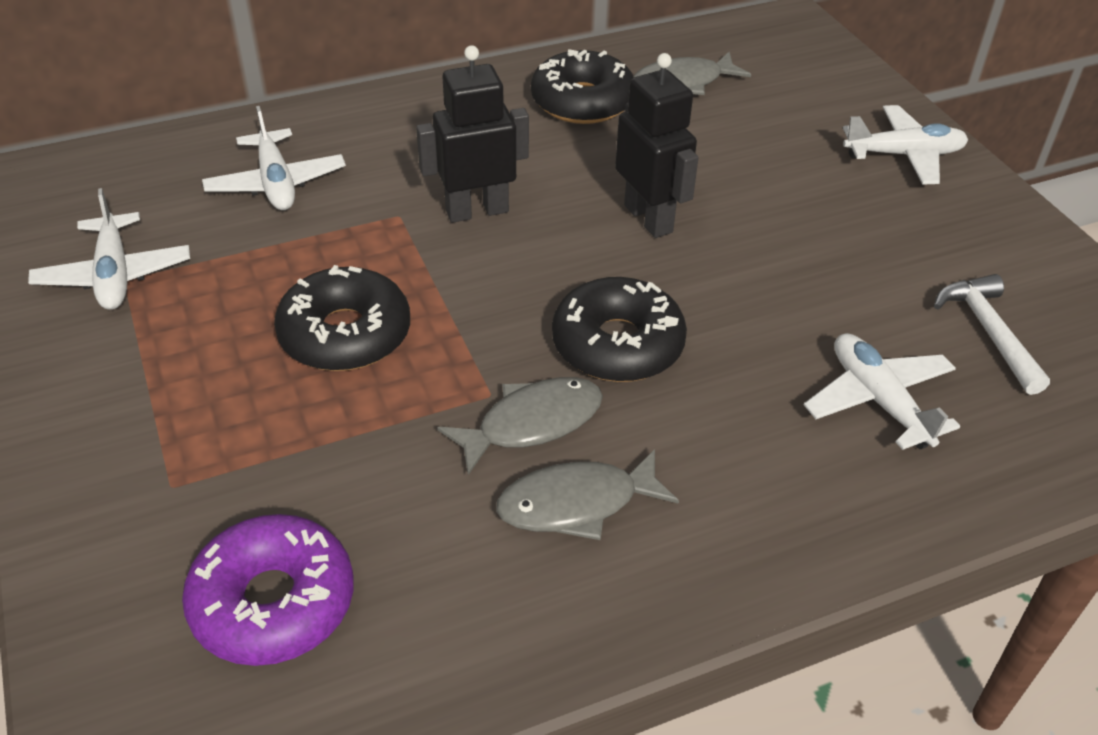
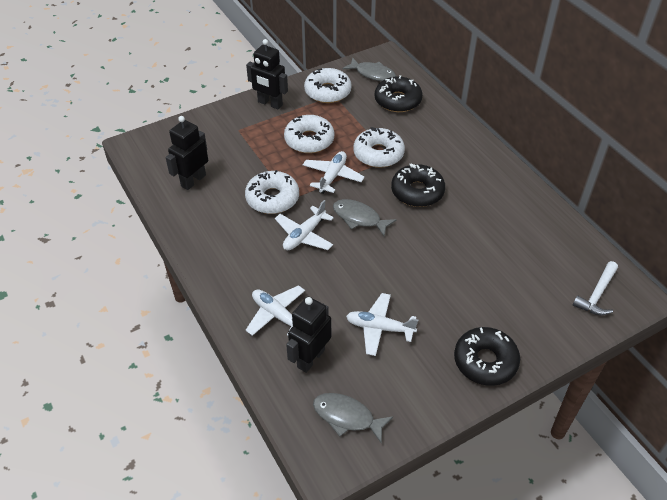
black robot: 2 -> 3
purple donut: 1 -> 0
white donut: 0 -> 4

